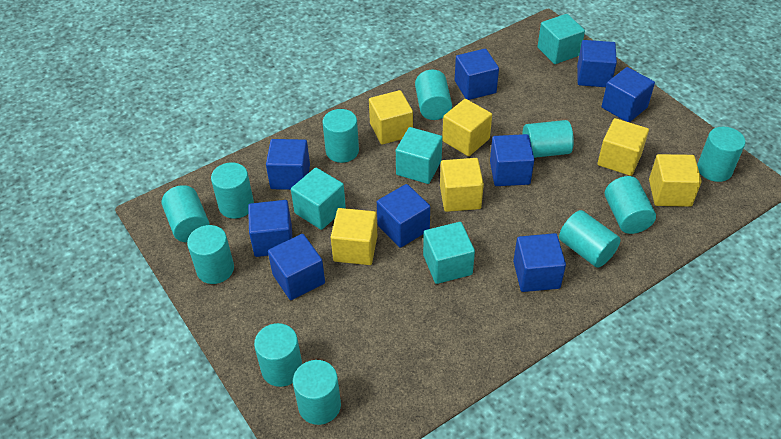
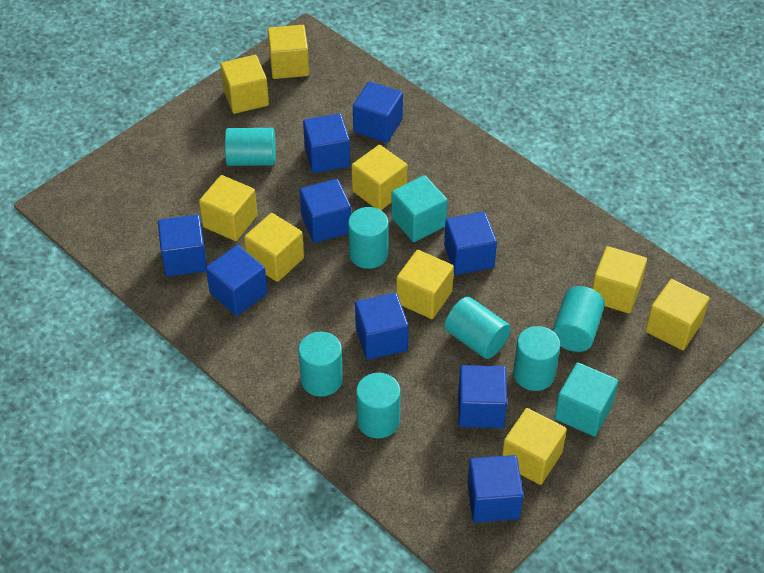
turquoise cube: 4 -> 2
turquoise cylinder: 11 -> 7
yellow cube: 6 -> 9

